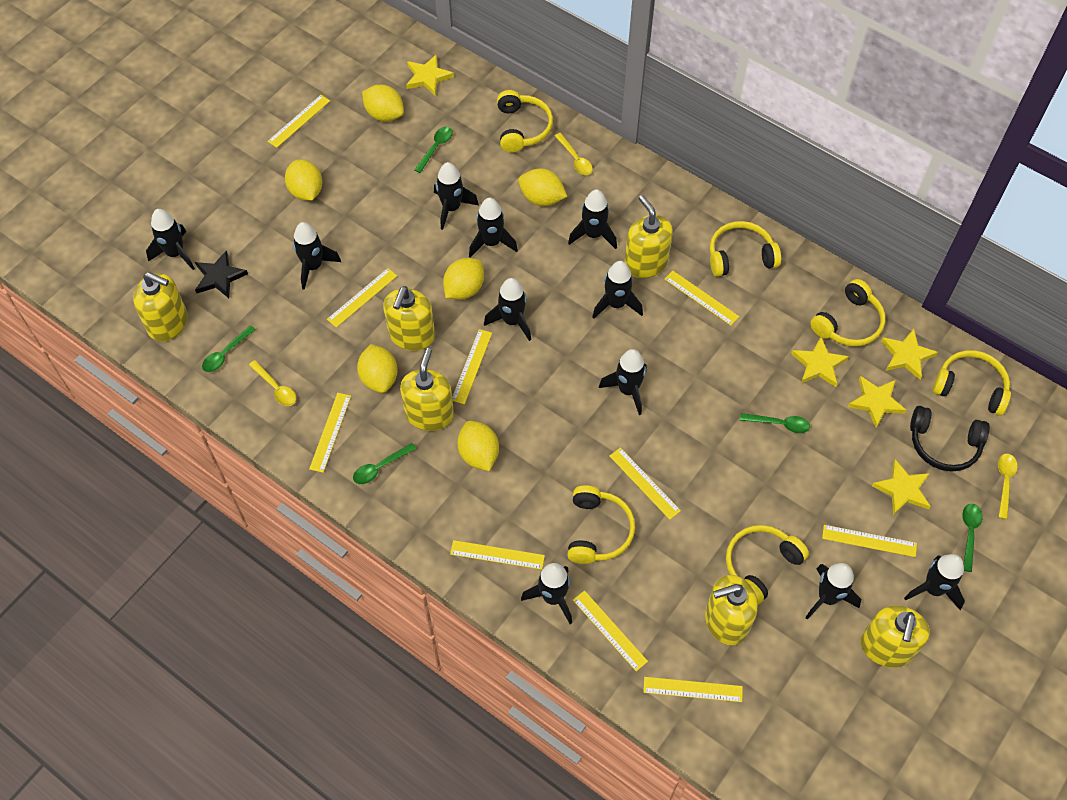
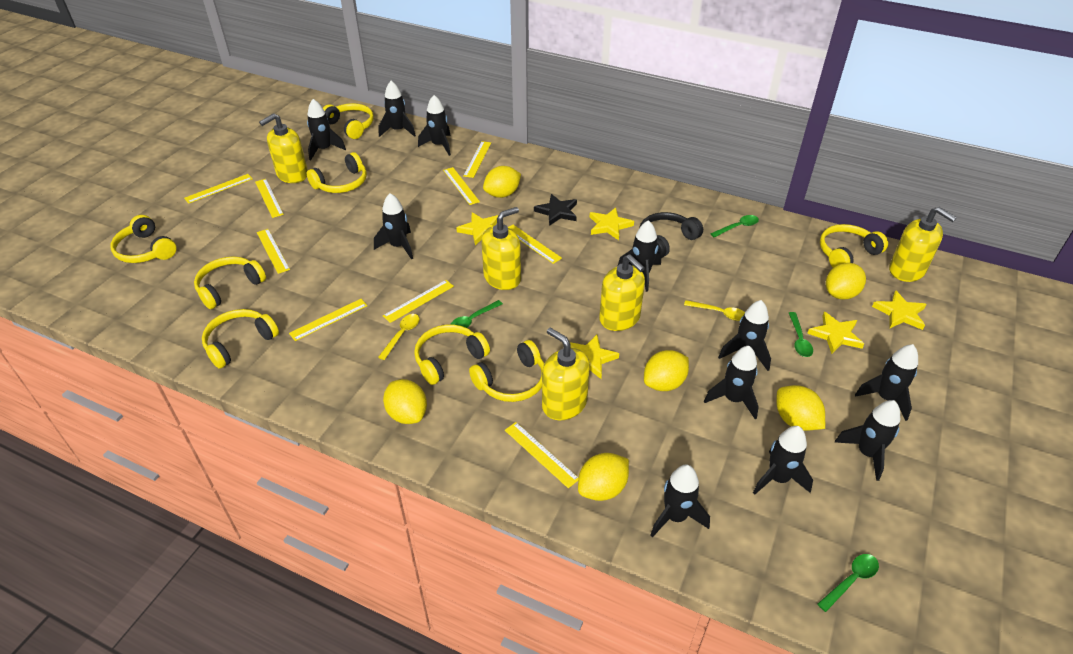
green spoon: 5 -> 4
yellow headphones: 6 -> 8
yellow ruler: 10 -> 9
yellow soap dispenser: 6 -> 5
yellow spoon: 3 -> 2

